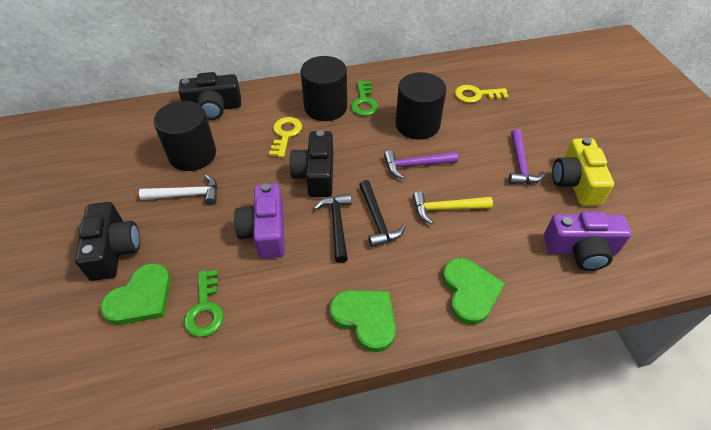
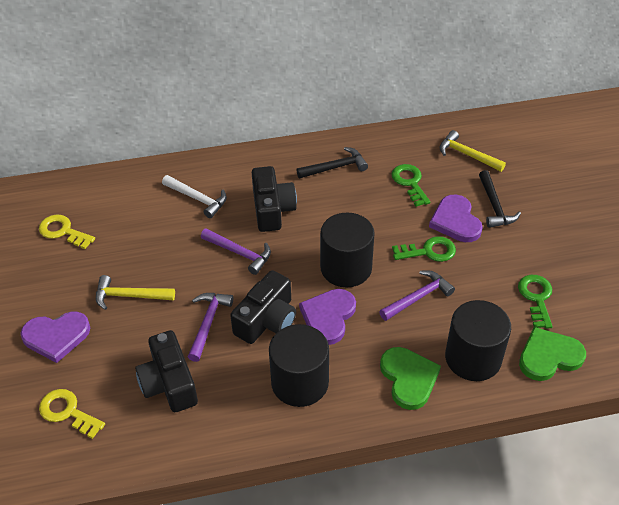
green heart: 3 -> 2
green key: 2 -> 3
purple camera: 2 -> 0
purple hammer: 2 -> 3
purple heart: 0 -> 3
yellow camera: 1 -> 0
yellow hammer: 1 -> 2

